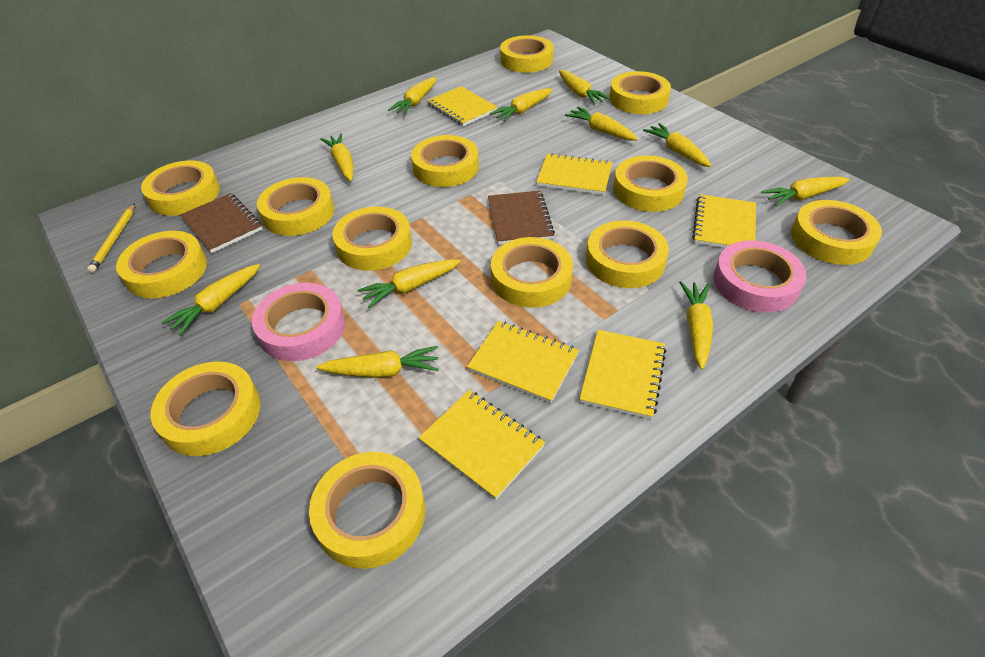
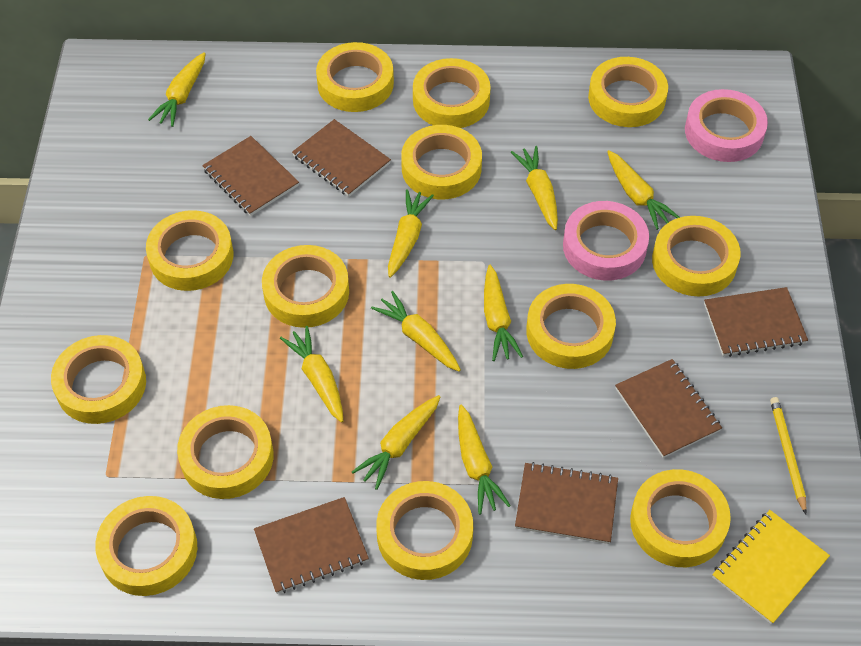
brown notebook: 2 -> 6
yellow carrot: 11 -> 9
yellow notebook: 6 -> 1

